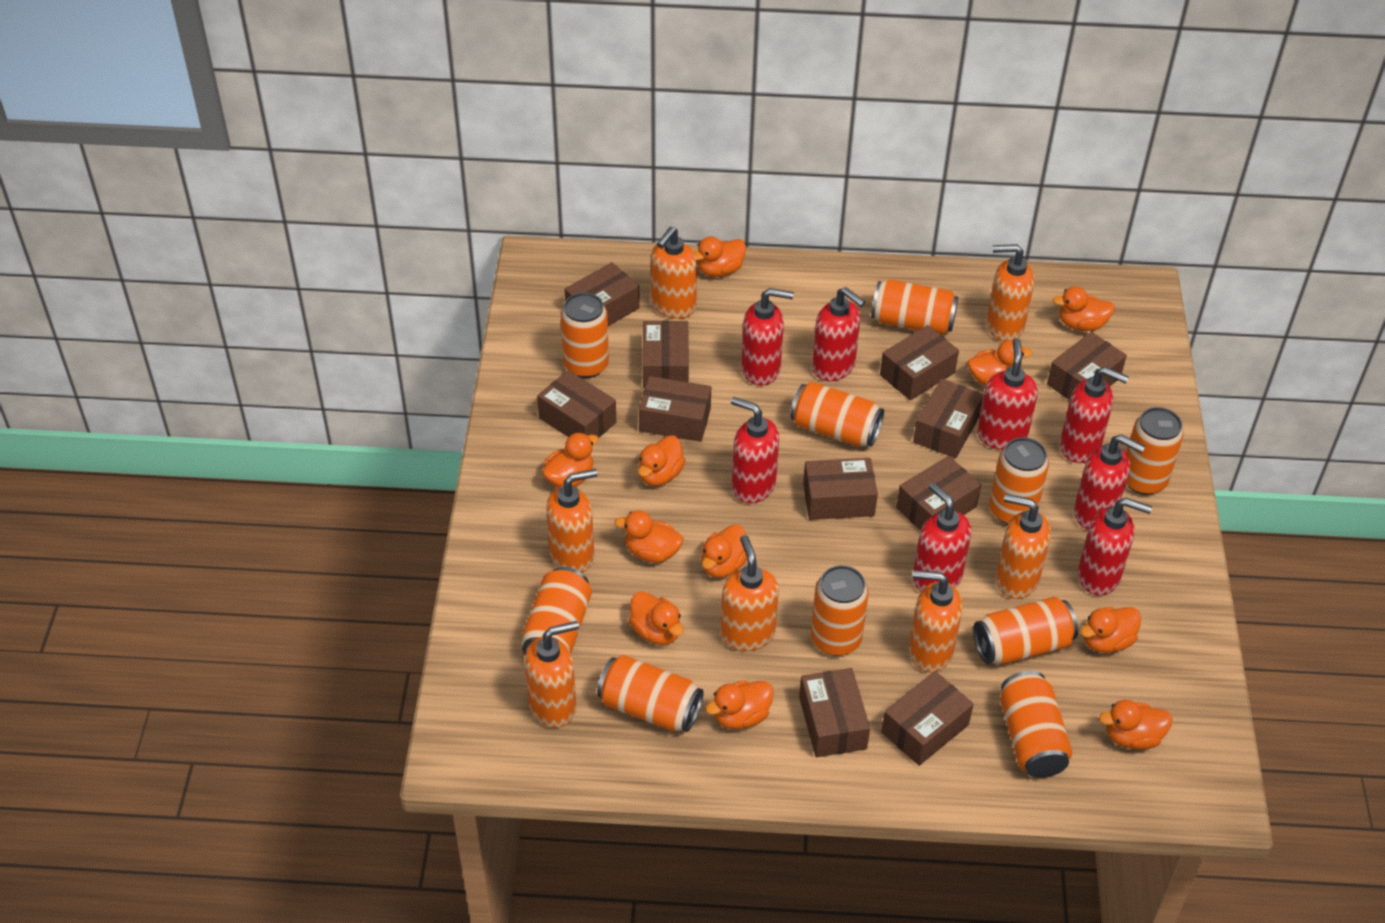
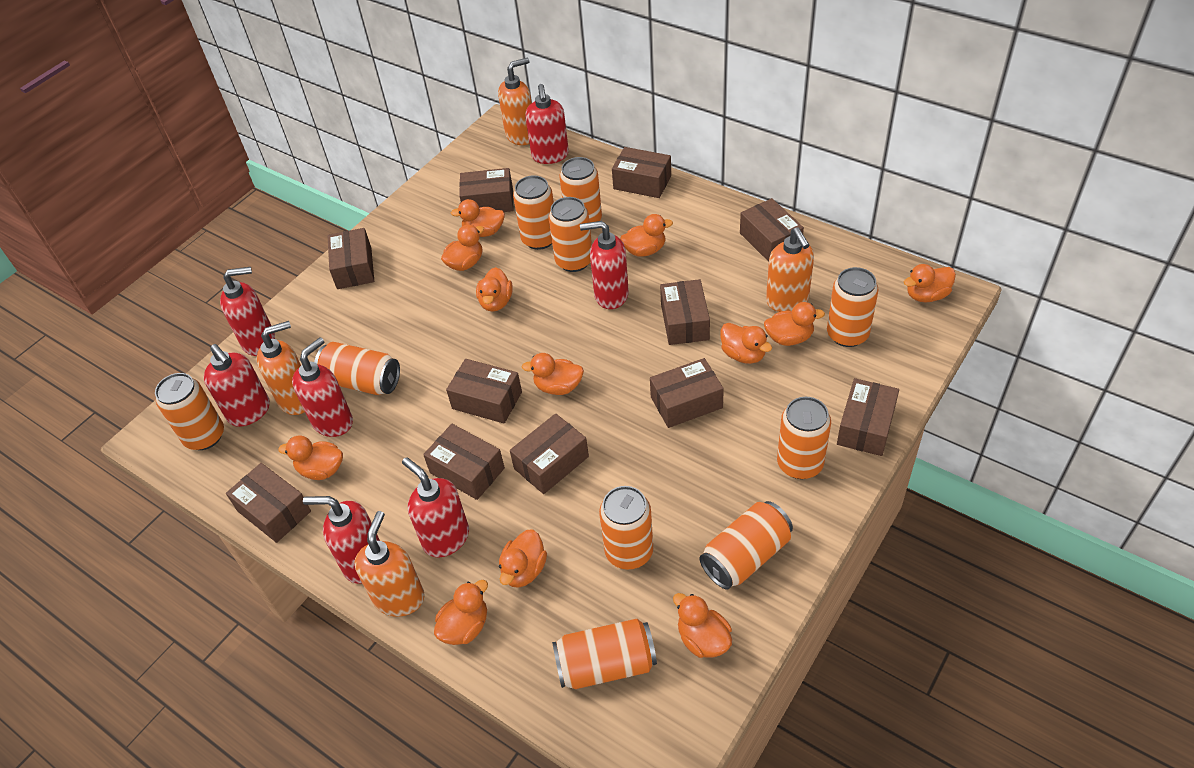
orange duck: 11 -> 12
orange soap dispenser: 7 -> 4
red soap dispenser: 8 -> 7

